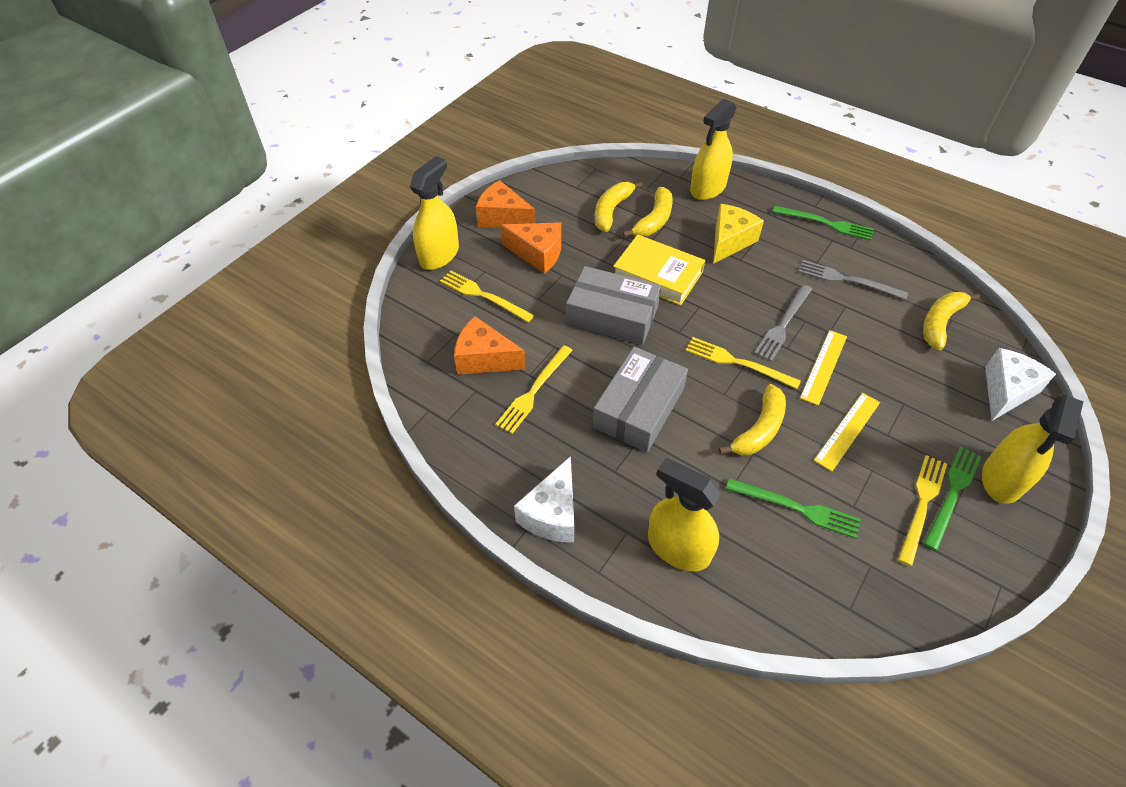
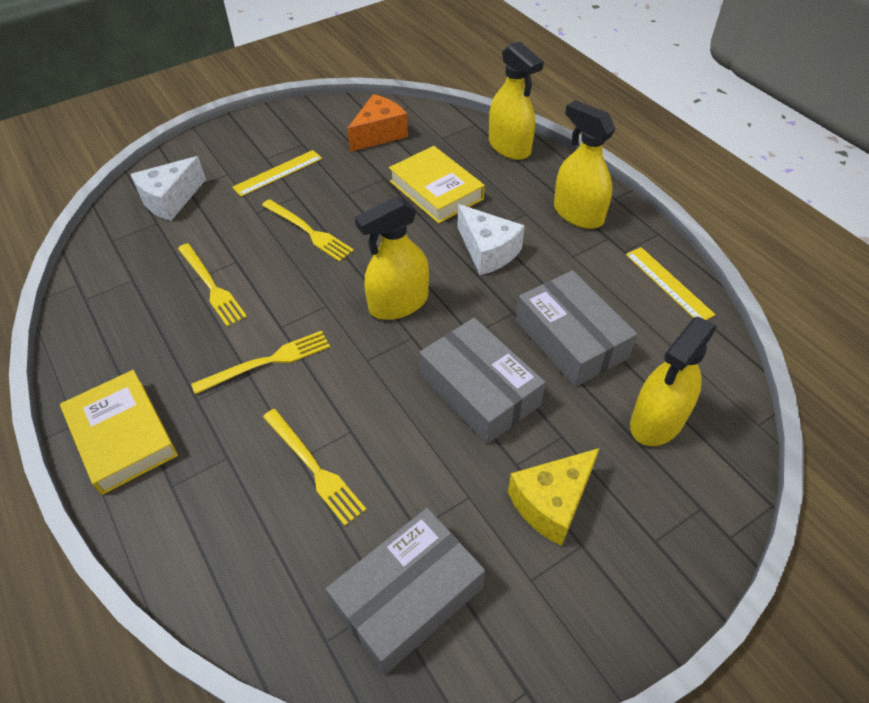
green fork: 3 -> 0
grey box: 2 -> 3
grey fork: 2 -> 0
orange cheese: 3 -> 1
yellow banana: 4 -> 0
yellow book: 1 -> 2

